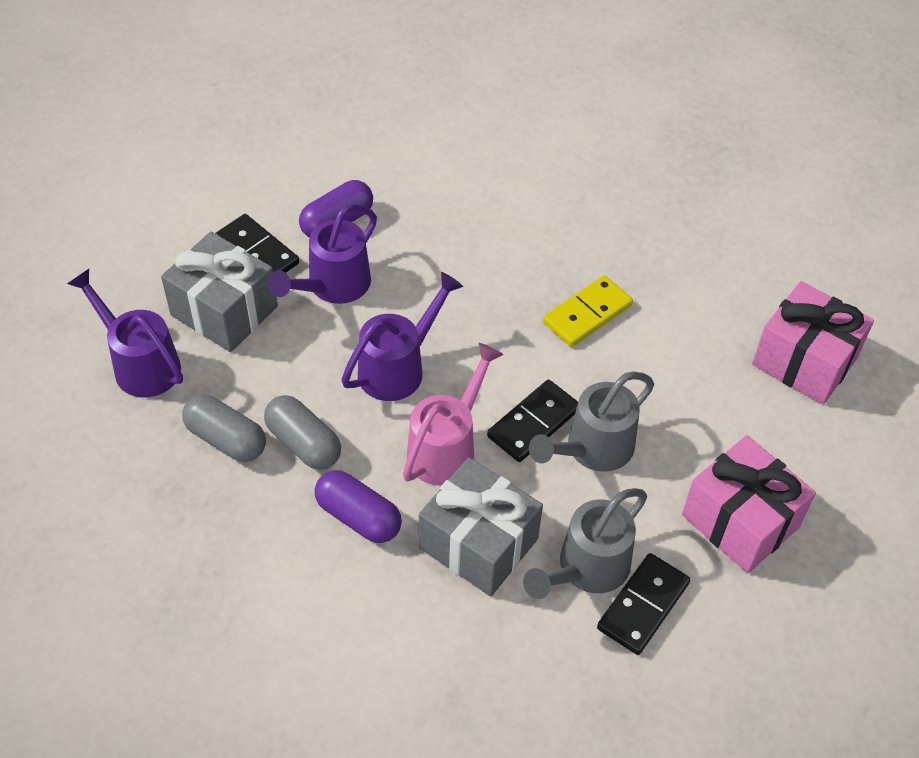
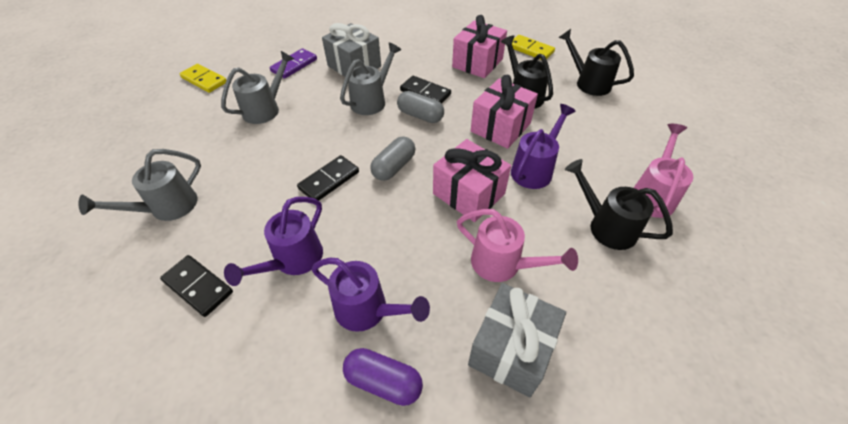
black watering can: 0 -> 3
grey watering can: 2 -> 3
pink gift: 2 -> 3
pink watering can: 1 -> 2
purple capsule: 2 -> 1
purple domino: 0 -> 1
yellow domino: 1 -> 2

